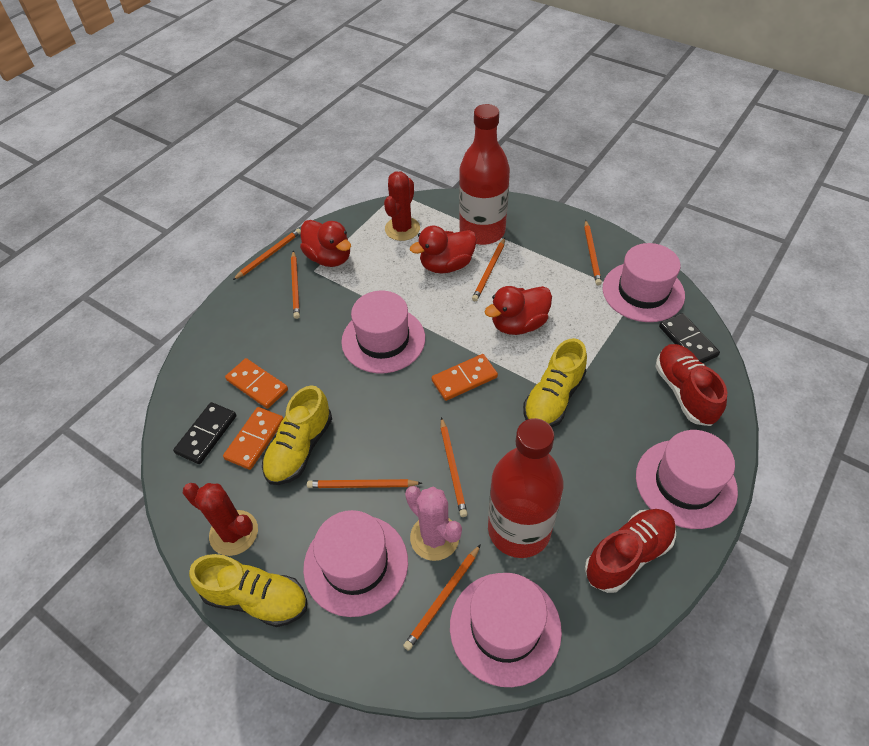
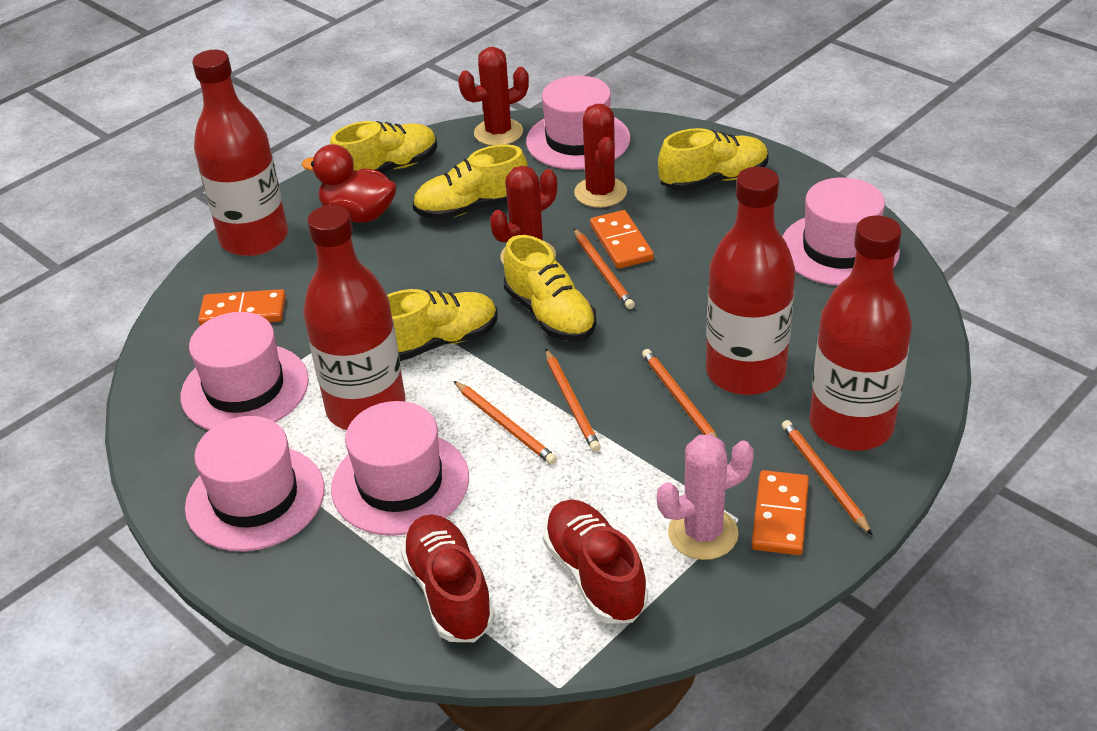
black domino: 2 -> 0
orange pencil: 7 -> 5
red bottle: 2 -> 4
red cactus: 2 -> 3
red duck: 3 -> 1
yellow shoe: 3 -> 5

